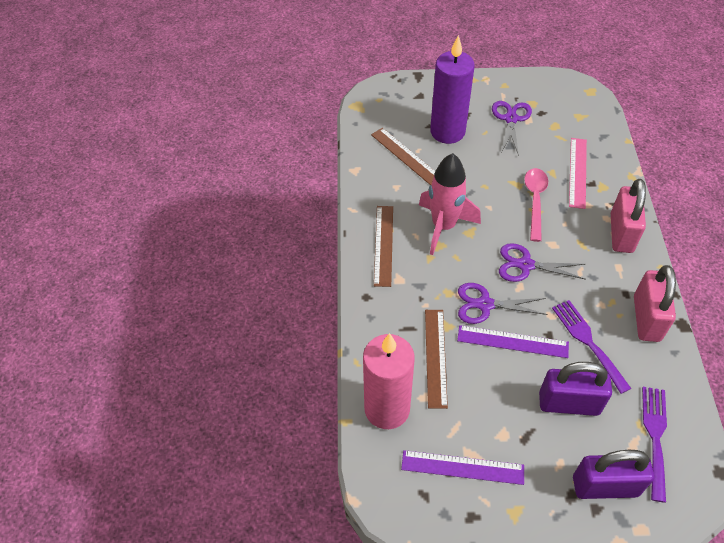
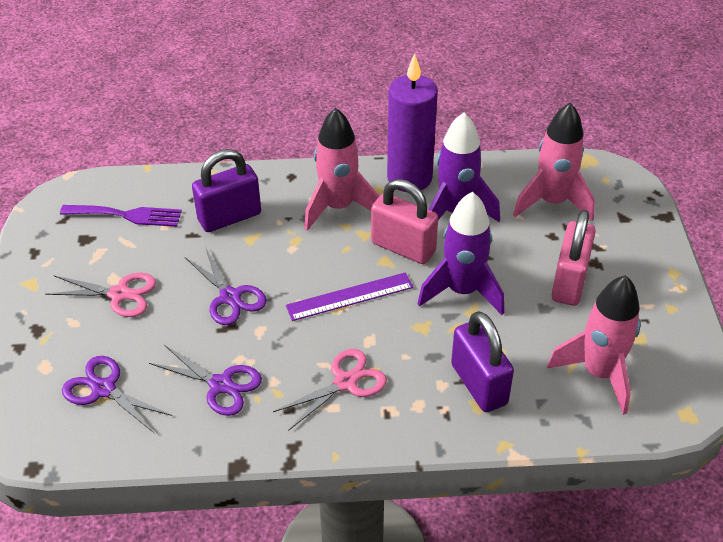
brown ruler: 3 -> 0
pink candle: 1 -> 0
pink rocket: 1 -> 3
pink ruler: 1 -> 0
pink scissors: 0 -> 2
pink spoon: 1 -> 0
purple fork: 2 -> 1
purple rocket: 0 -> 2
purple ruler: 2 -> 1

